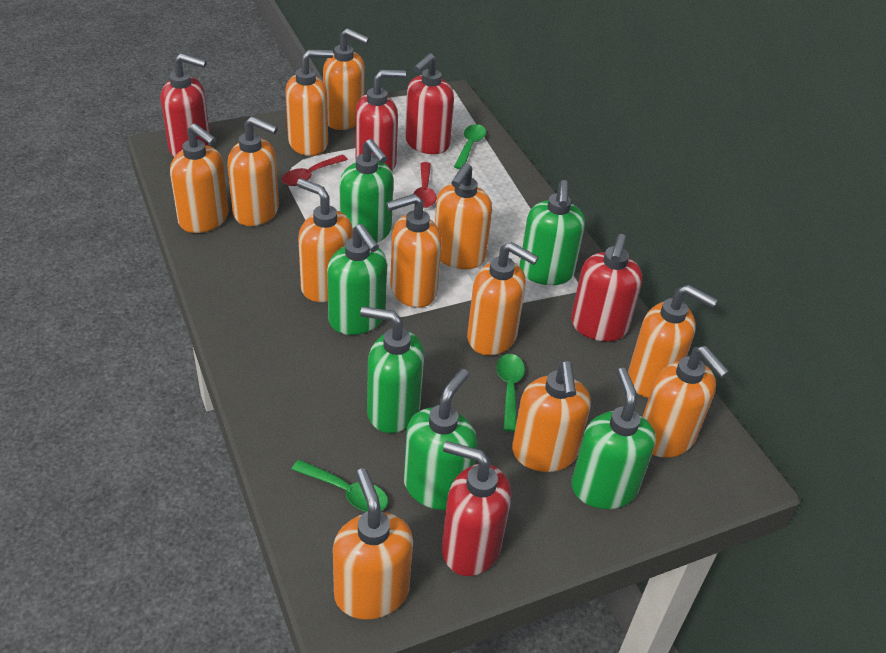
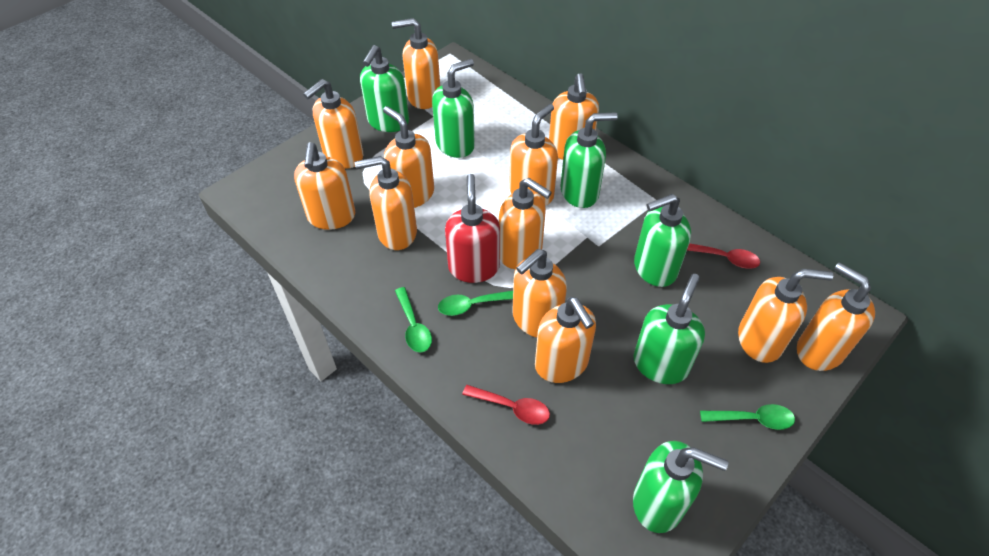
red soap dispenser: 5 -> 1

